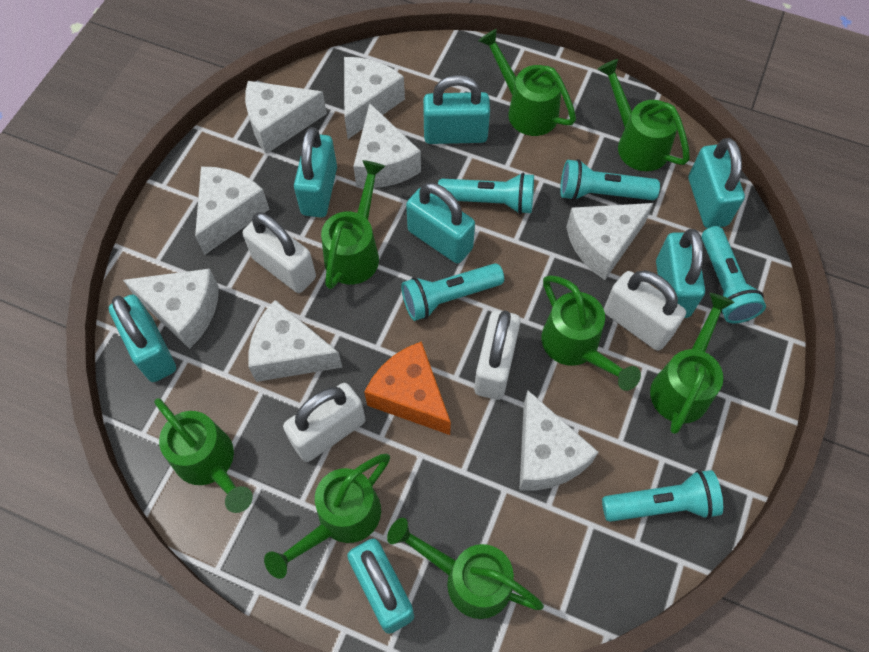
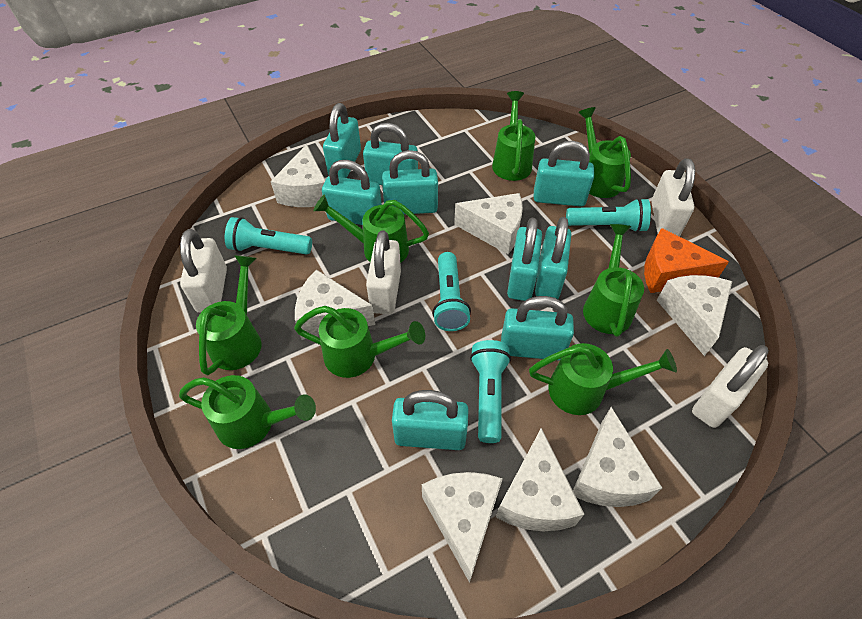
turquoise flashlight: 5 -> 4
turquoise padlock: 7 -> 9
white cheese: 8 -> 7

